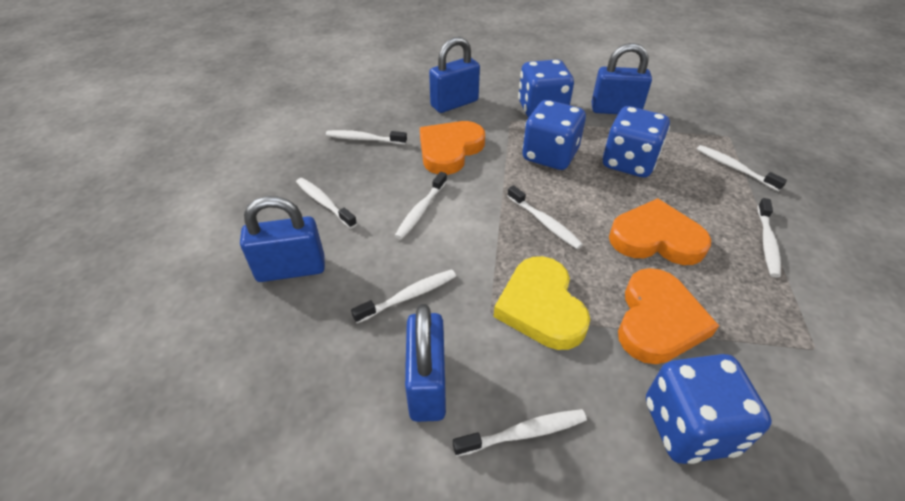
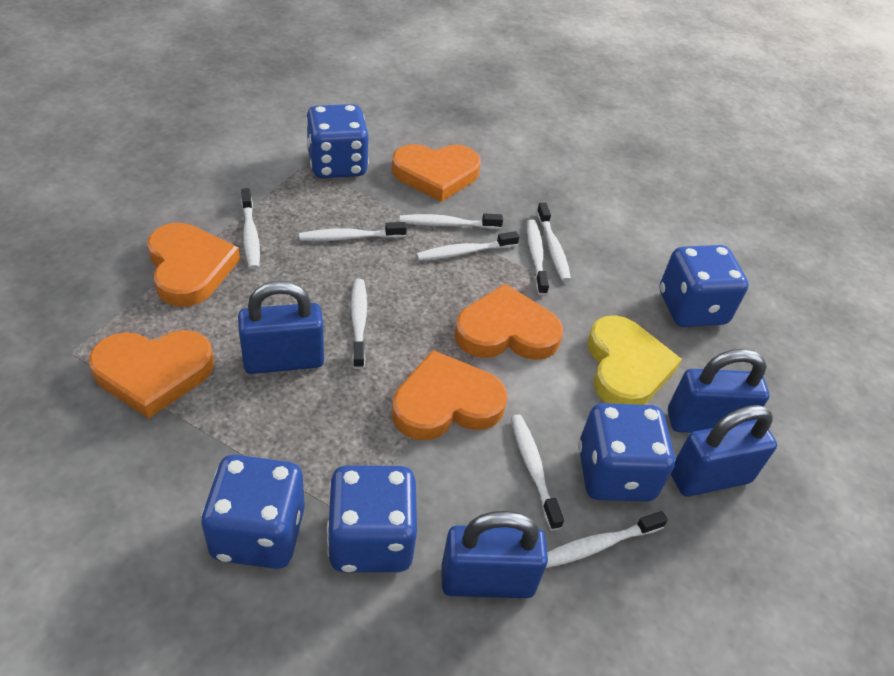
blue dice: 4 -> 5
orange heart: 3 -> 5
white toothbrush: 8 -> 9

